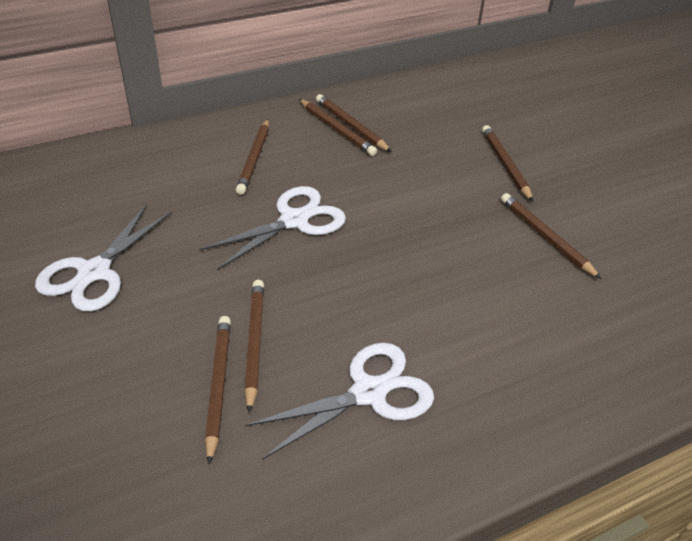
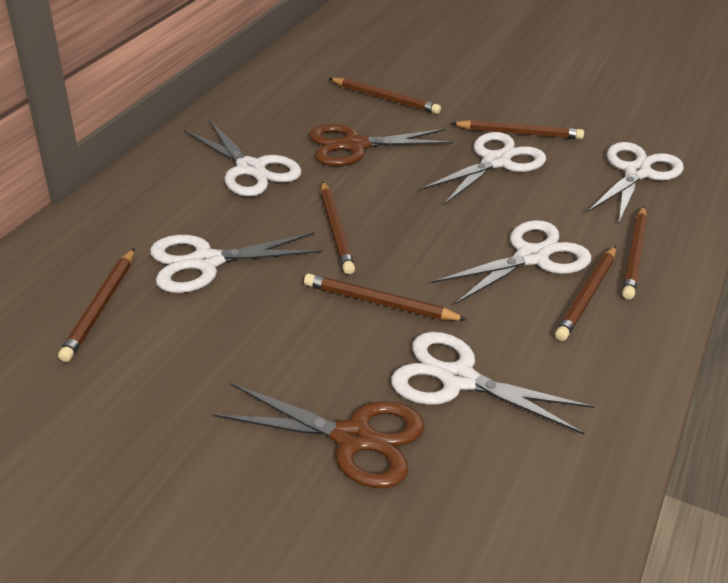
brown scissors: 0 -> 2
white scissors: 3 -> 6

